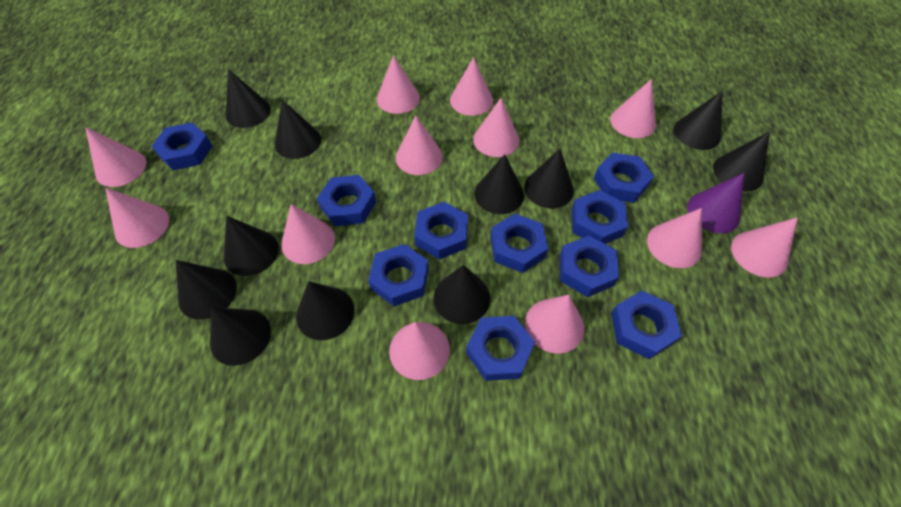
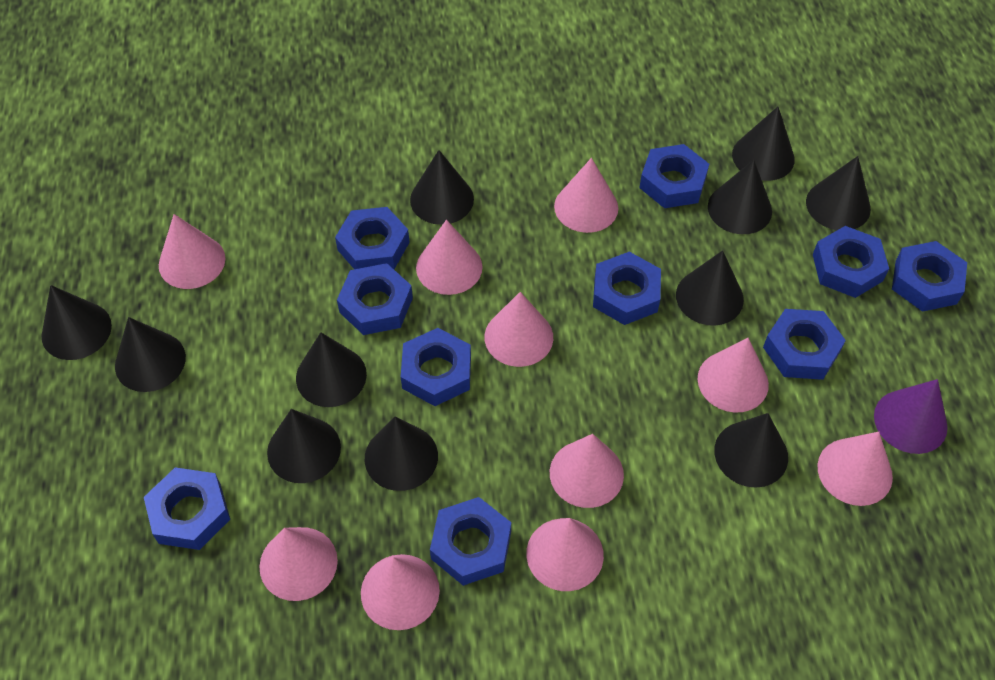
pink cone: 12 -> 10

